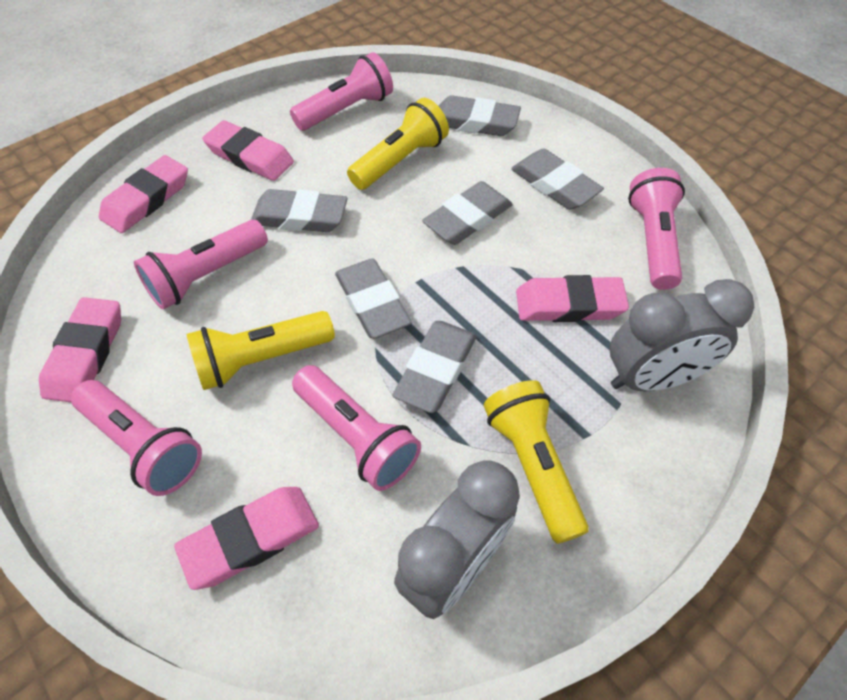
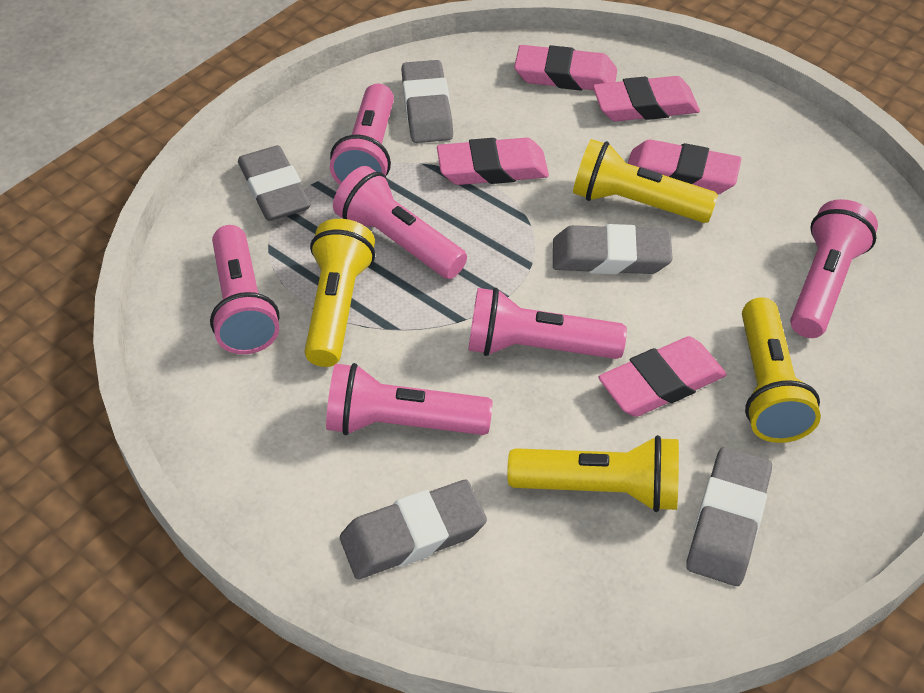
grey clock: 2 -> 0
grey eraser: 6 -> 5
pink flashlight: 5 -> 6
yellow flashlight: 3 -> 4

